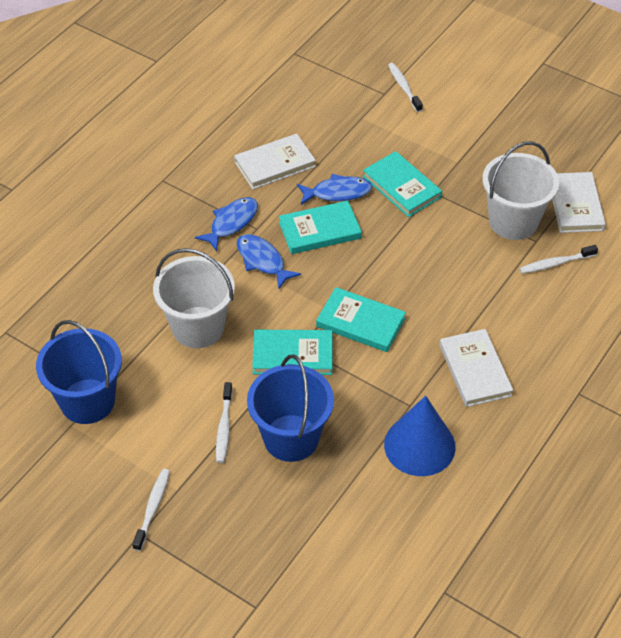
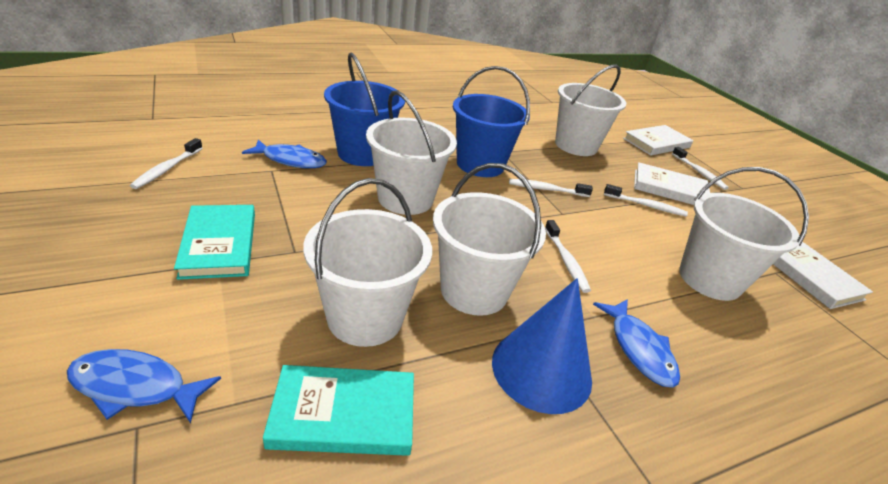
turquoise book: 4 -> 2
white bucket: 2 -> 5
white toothbrush: 4 -> 5

